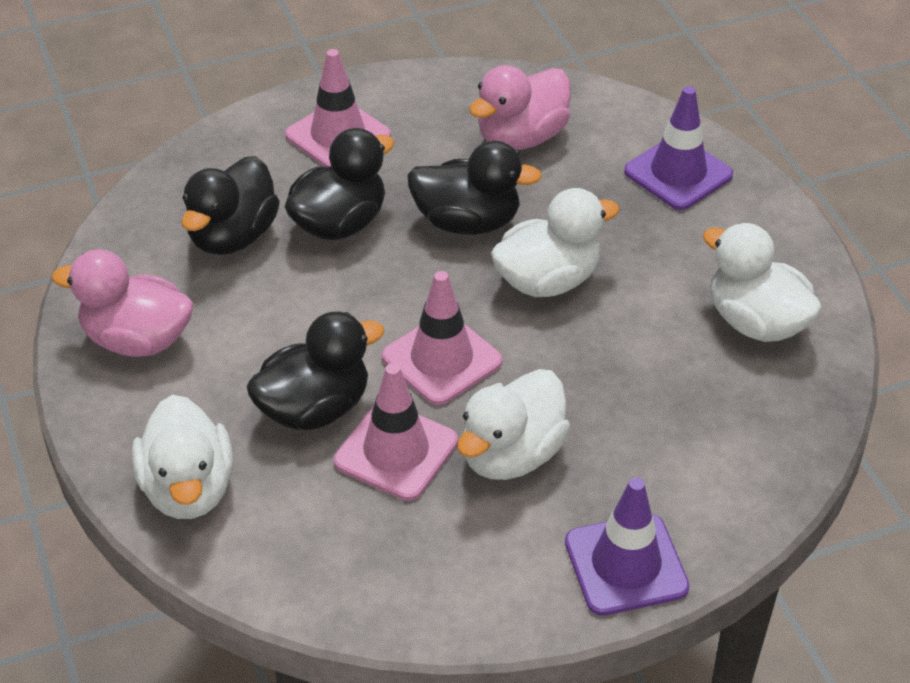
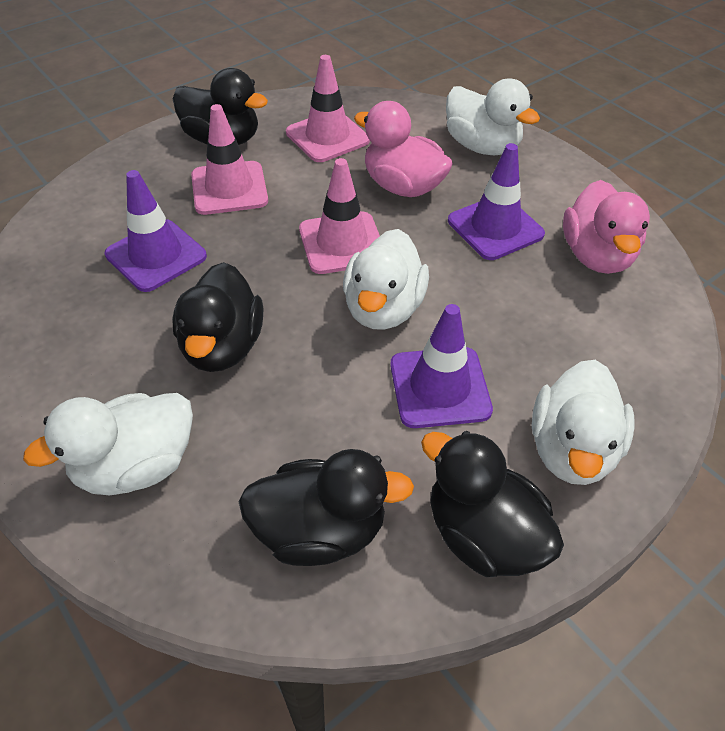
purple traffic cone: 2 -> 3

